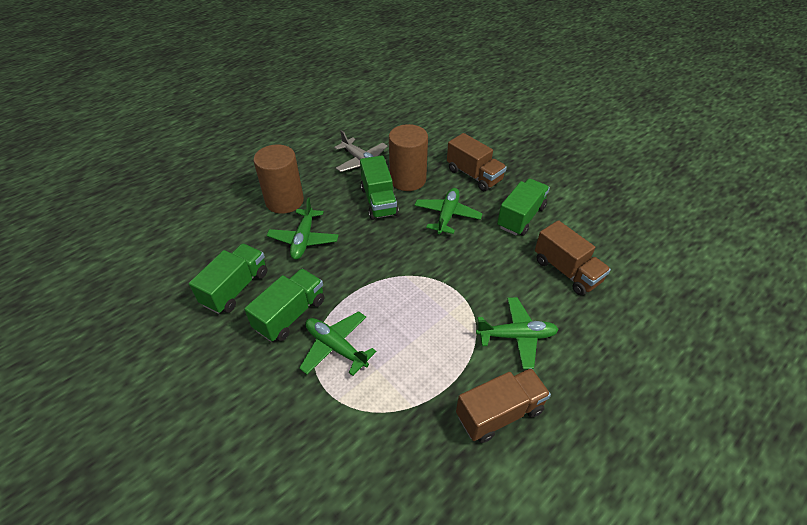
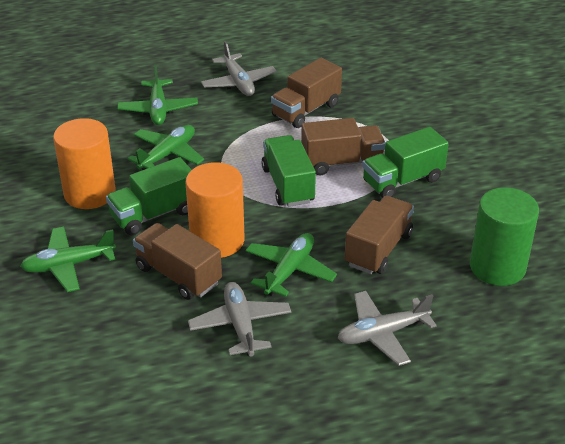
brown cylinder: 2 -> 0
brown truck: 3 -> 4
green cylinder: 0 -> 1
green truck: 4 -> 3
grey plane: 1 -> 3
orange cylinder: 0 -> 2

